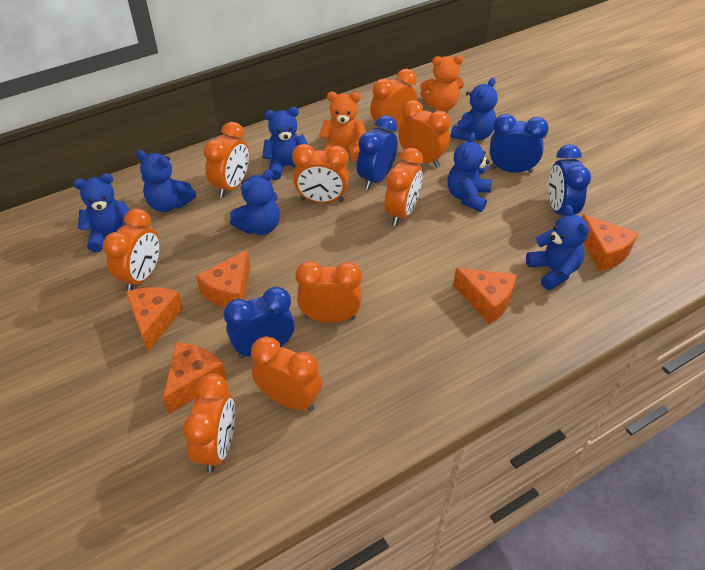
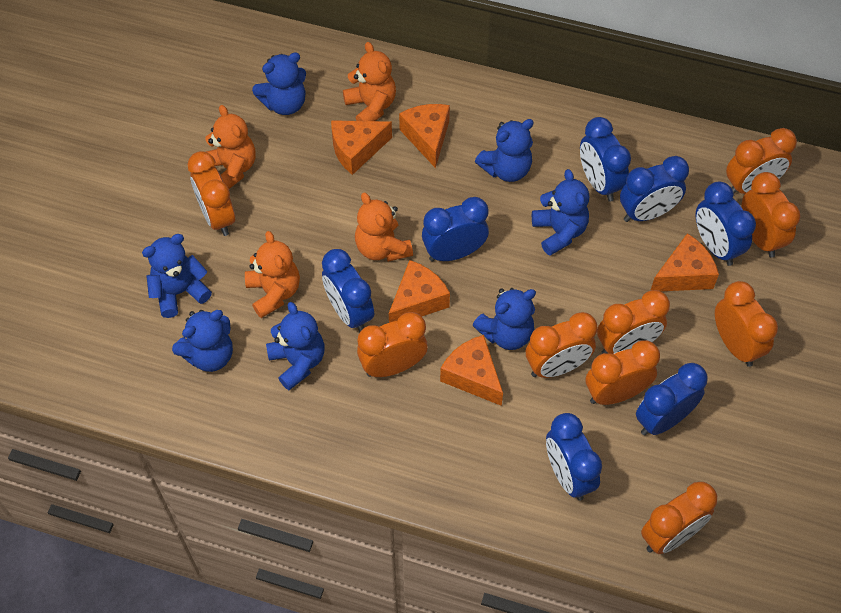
blue clock: 4 -> 7
orange teddy bear: 2 -> 4

